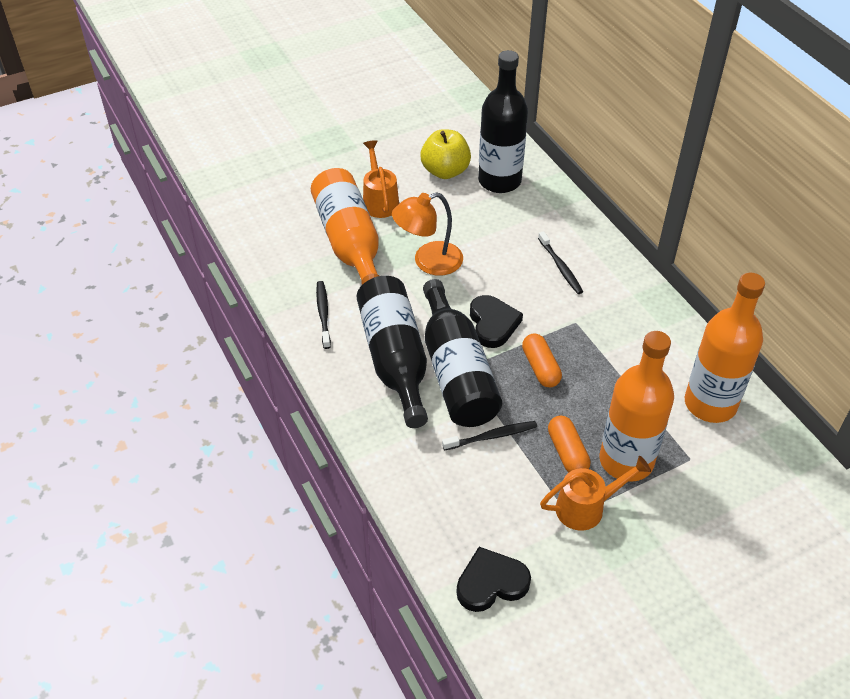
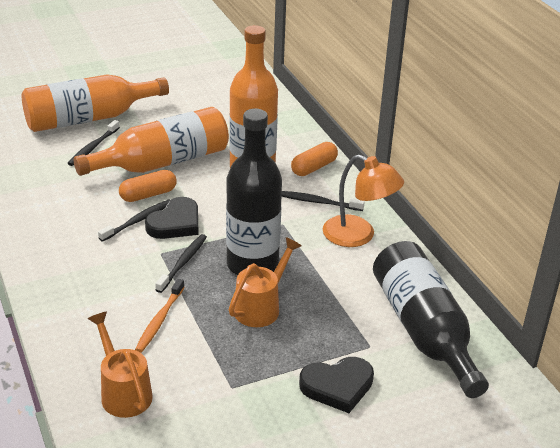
black bottle: 3 -> 2
black toothbrush: 3 -> 4
orange toothbrush: 0 -> 1
yellow apple: 1 -> 0

